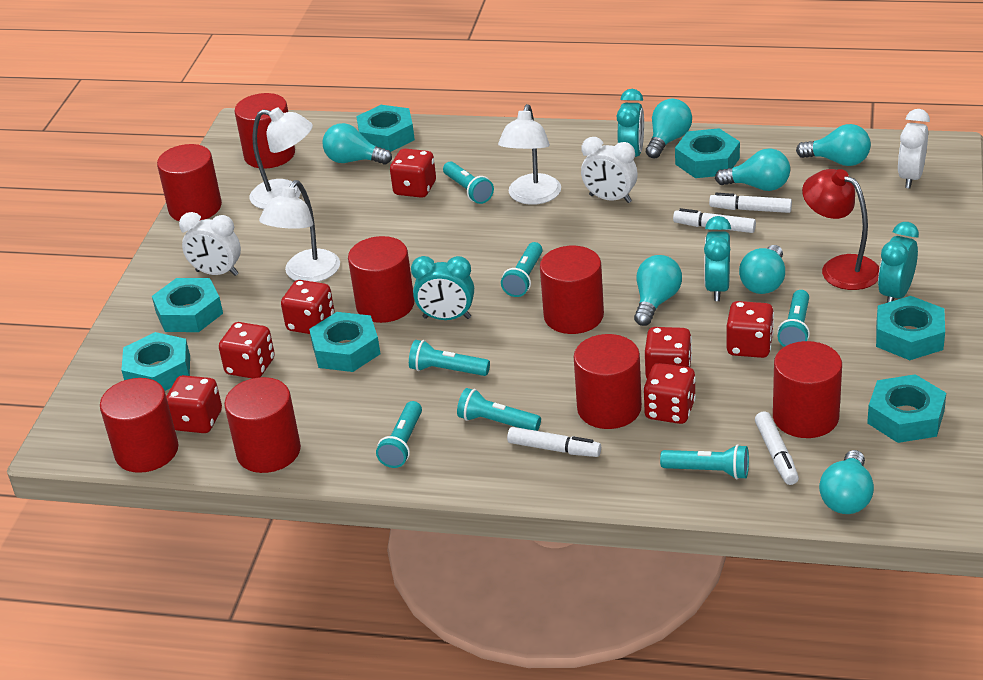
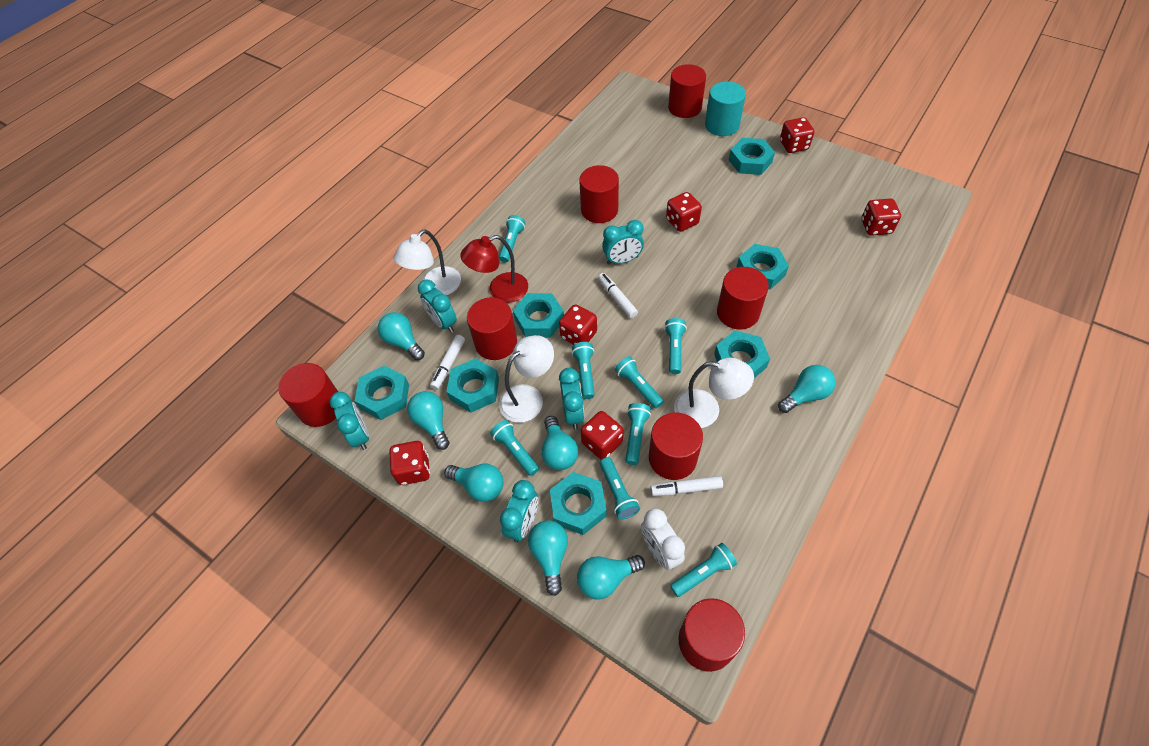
red cylinder: 8 -> 7
red dice: 7 -> 6
turquoise clock: 4 -> 5
turquoise cylinder: 0 -> 1
turquoise flashlight: 7 -> 8
white clock: 3 -> 1
white marker: 4 -> 3

